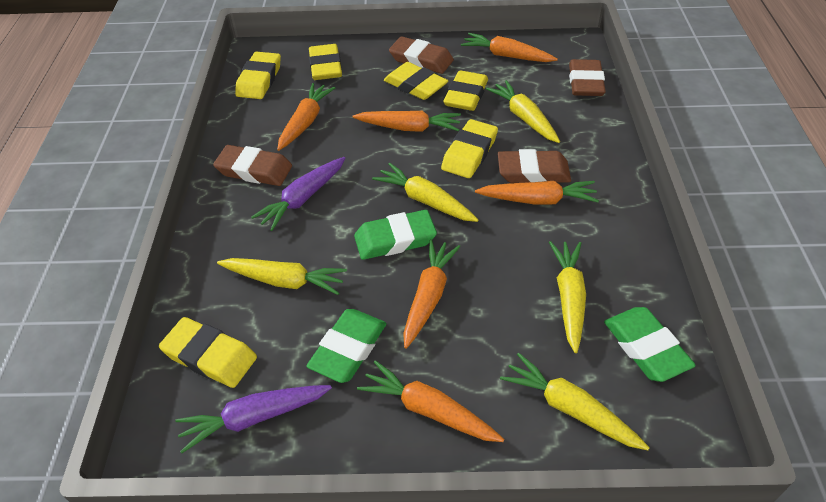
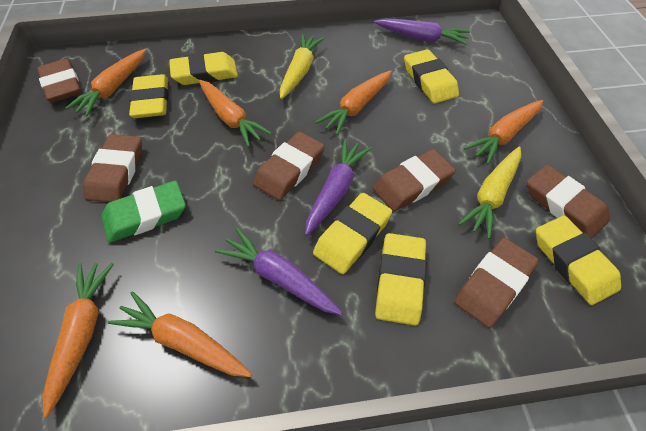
brown eraser: 4 -> 6
green eraser: 3 -> 1
purple carrot: 2 -> 3
yellow carrot: 5 -> 2

